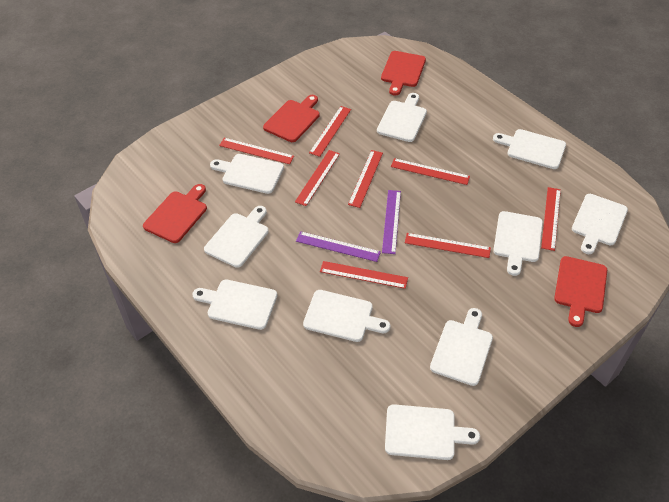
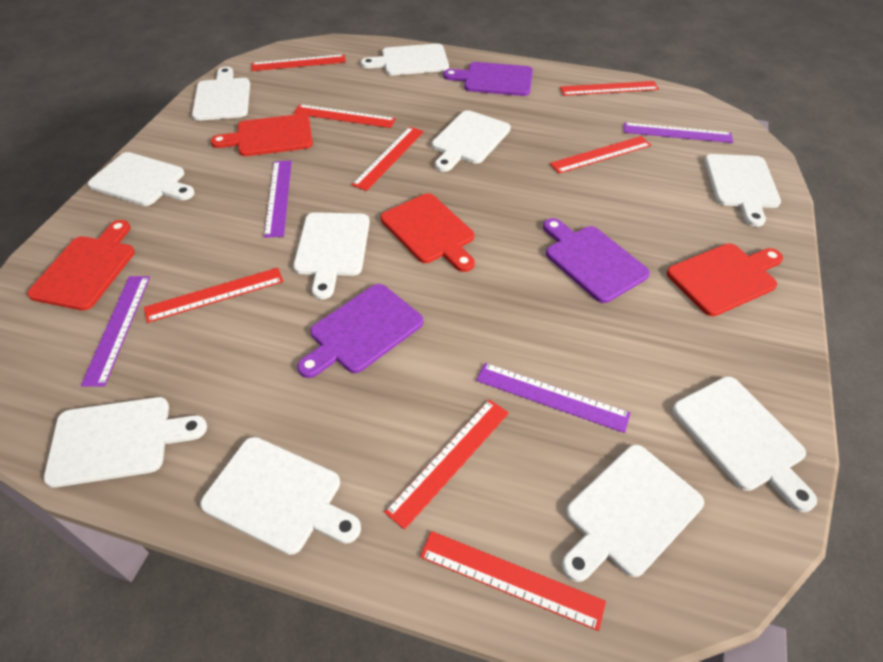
purple cutting board: 0 -> 3
purple ruler: 2 -> 4

